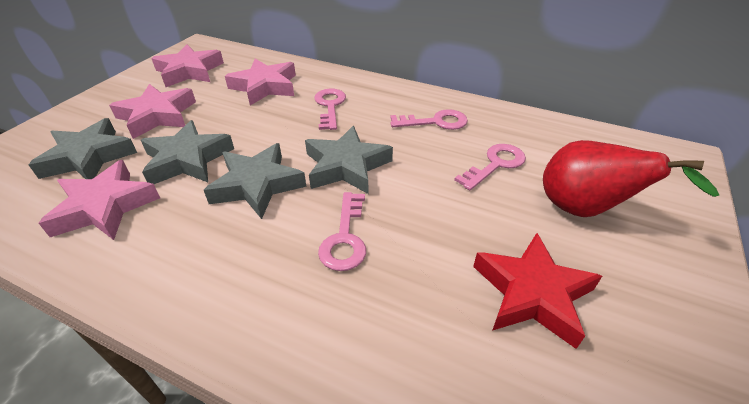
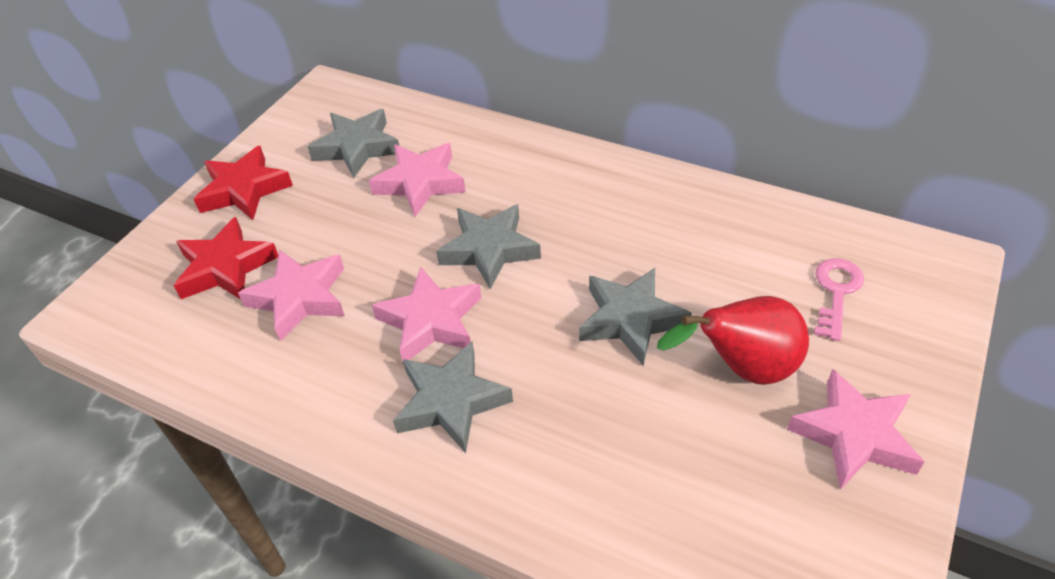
pink key: 4 -> 1
red star: 1 -> 2

